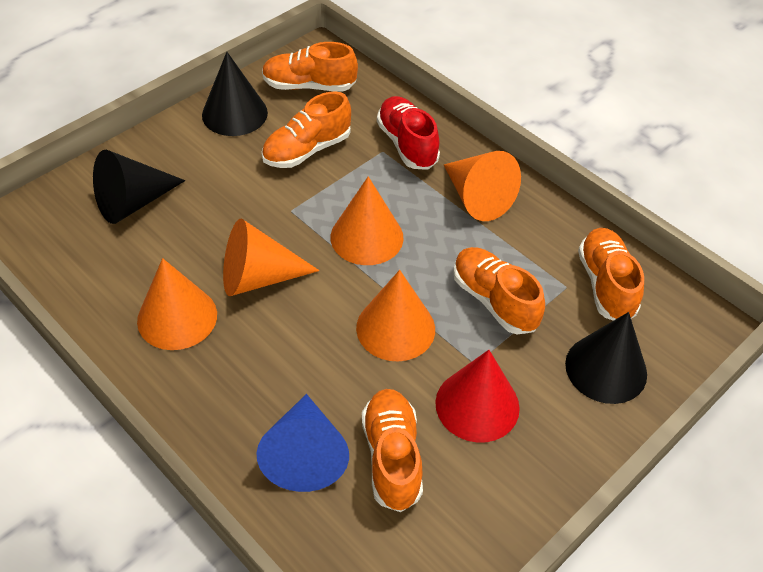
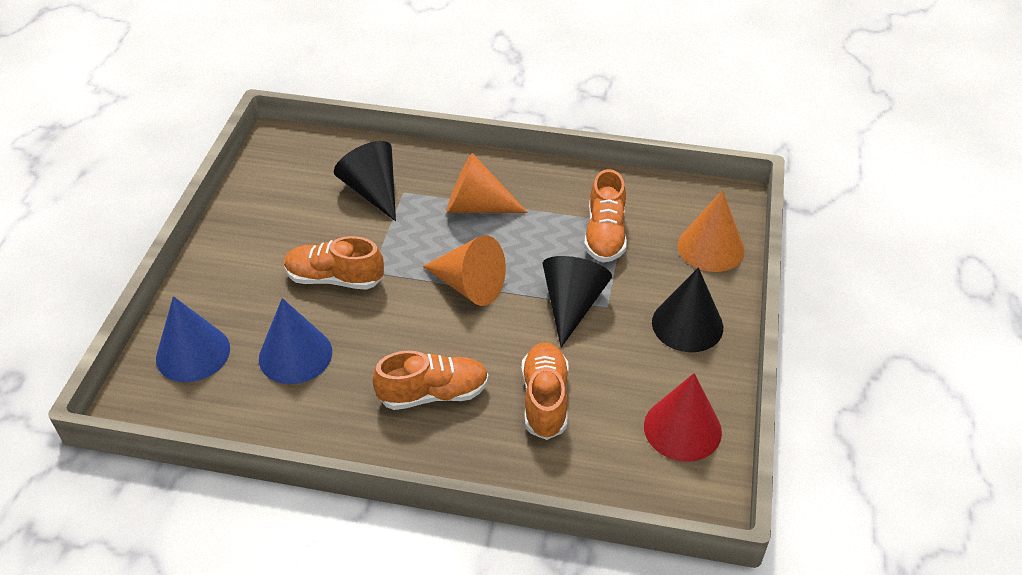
blue cone: 1 -> 2
orange cone: 5 -> 3
orange shoe: 5 -> 4
red shoe: 1 -> 0

